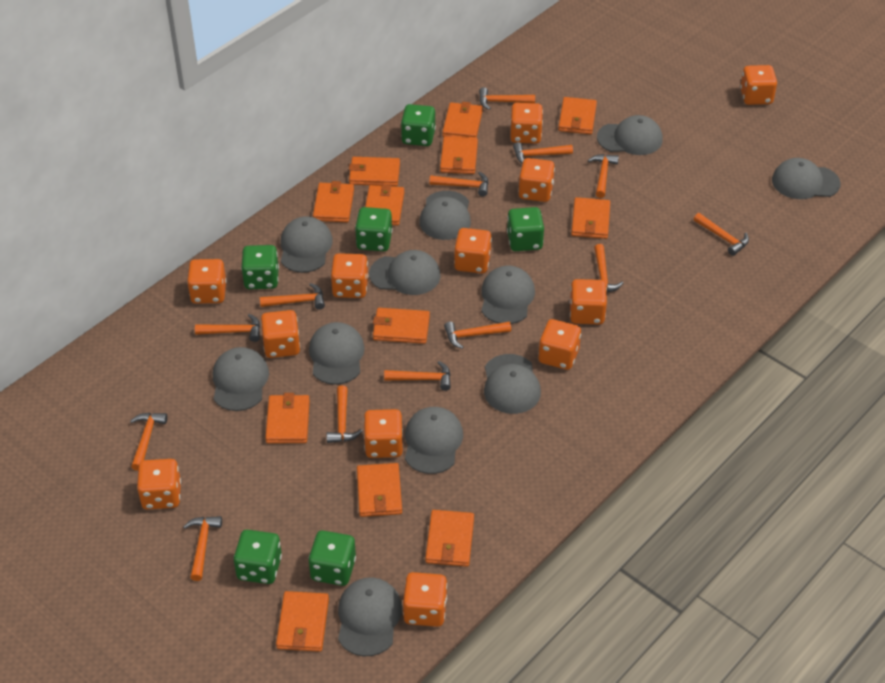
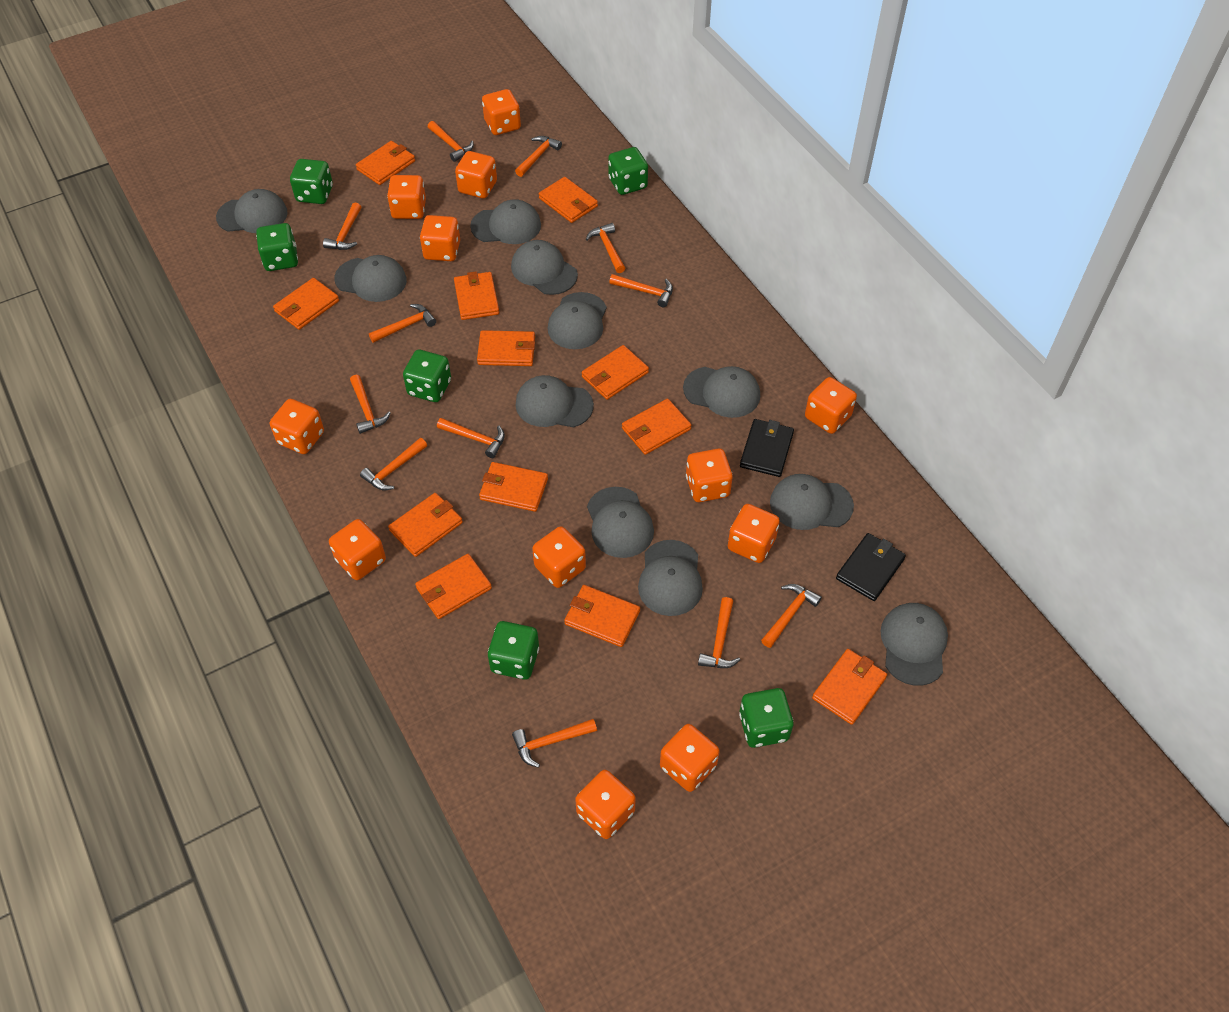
black wallet: 0 -> 2
orange hammer: 13 -> 12

